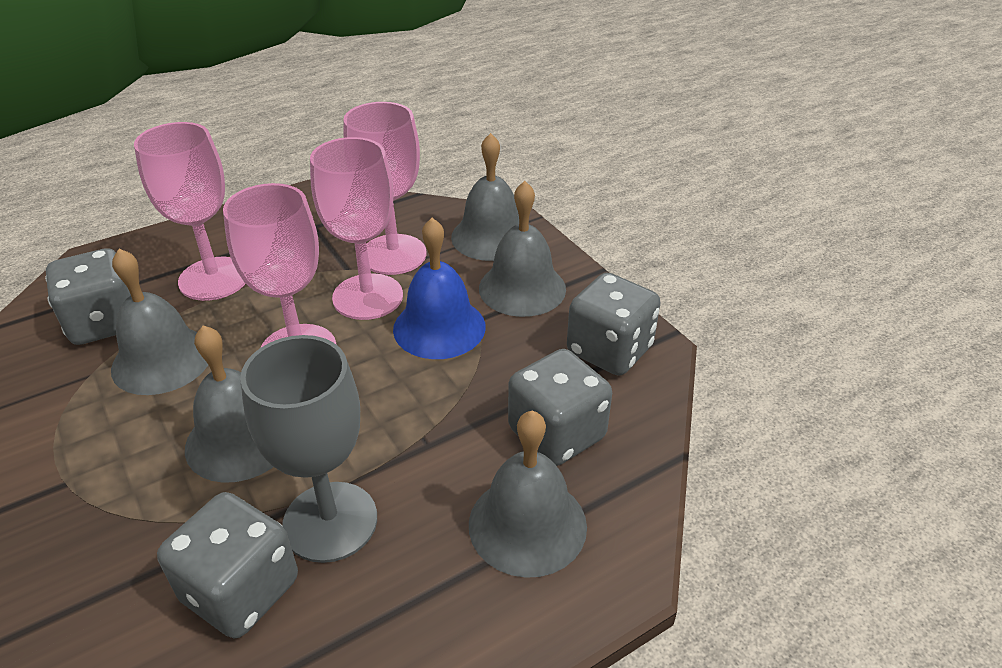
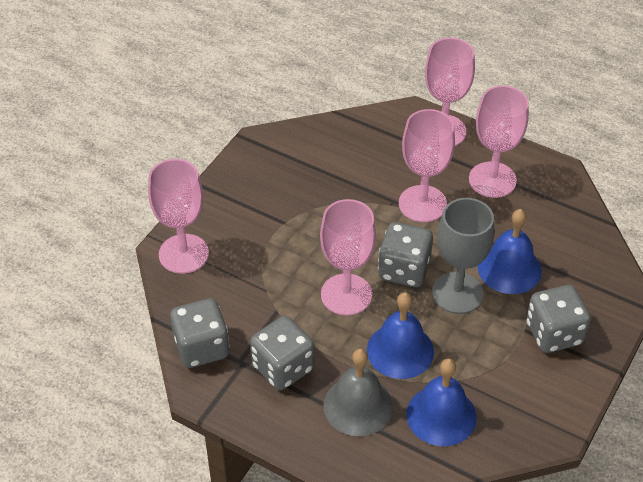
blue bell: 1 -> 3
grey bell: 5 -> 1
pink goblet: 4 -> 5

